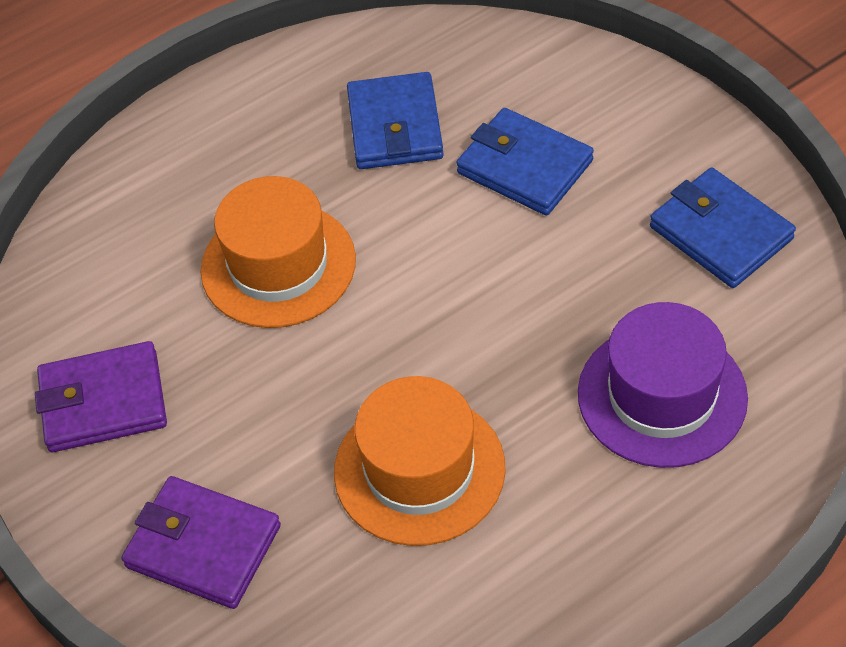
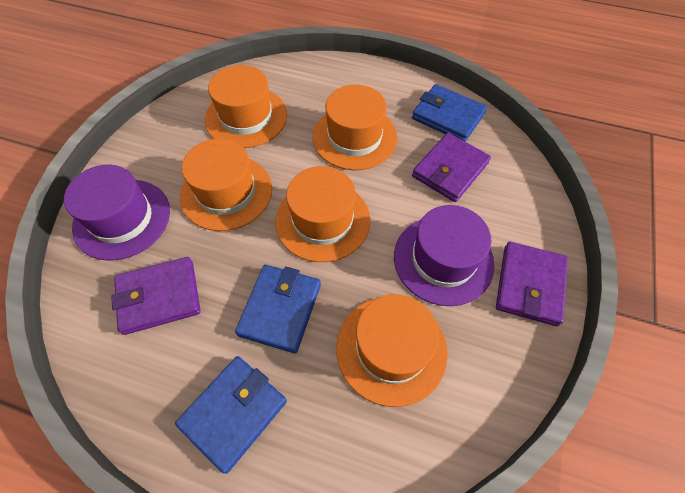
orange hat: 2 -> 5
purple hat: 1 -> 2
purple wallet: 2 -> 3

